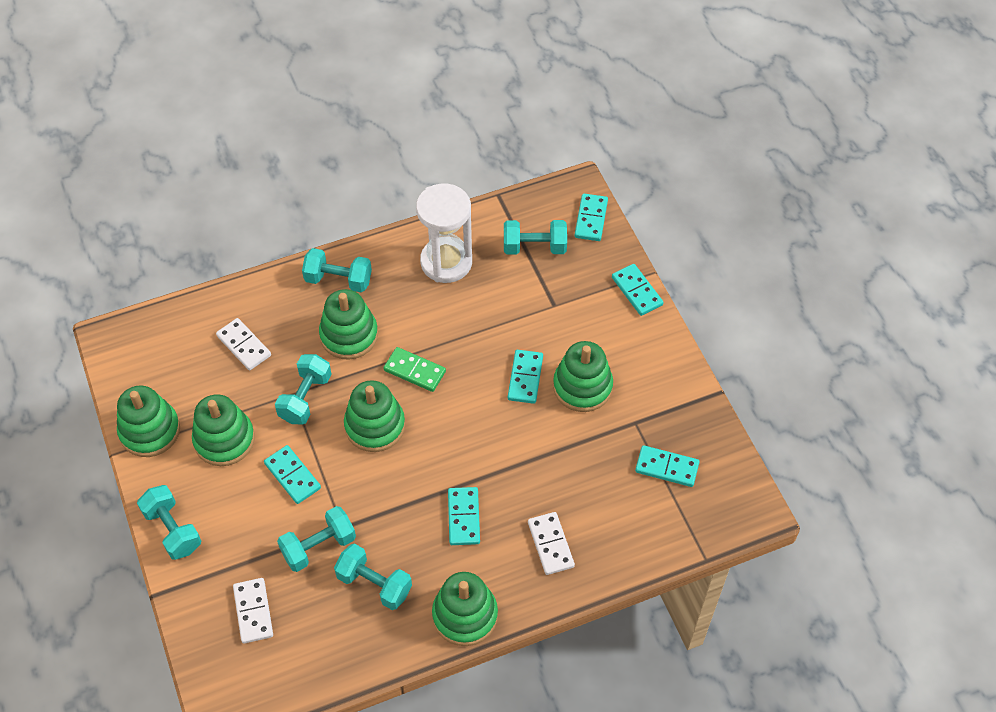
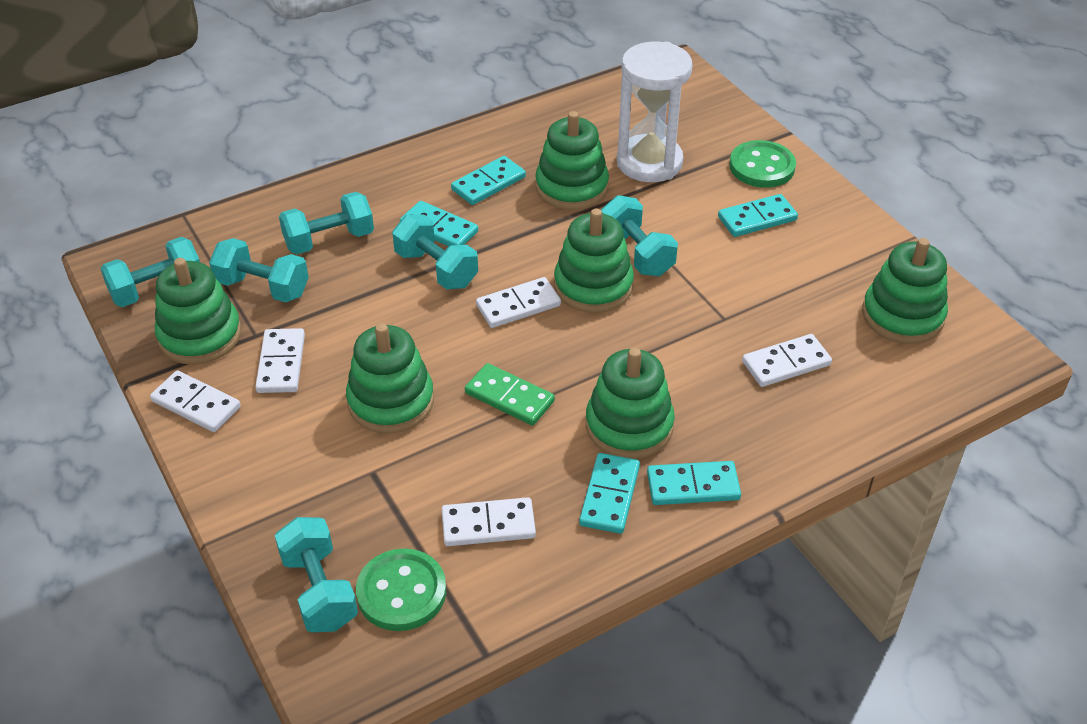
green button: 0 -> 2
turquoise domino: 6 -> 5
white domino: 3 -> 5

